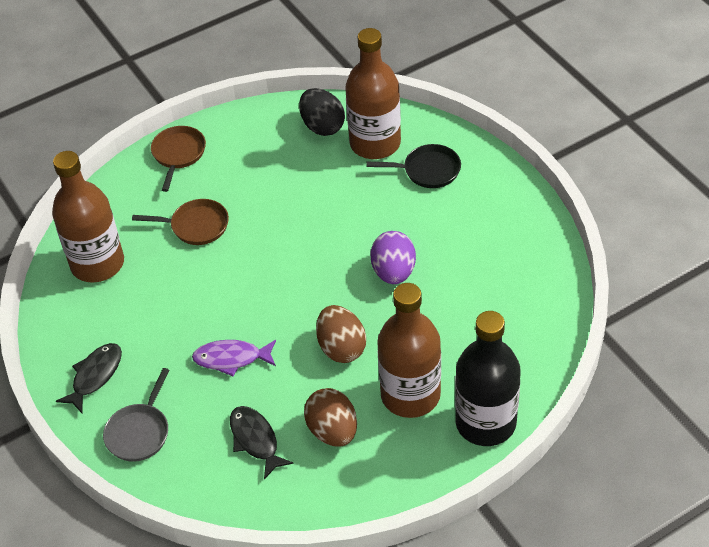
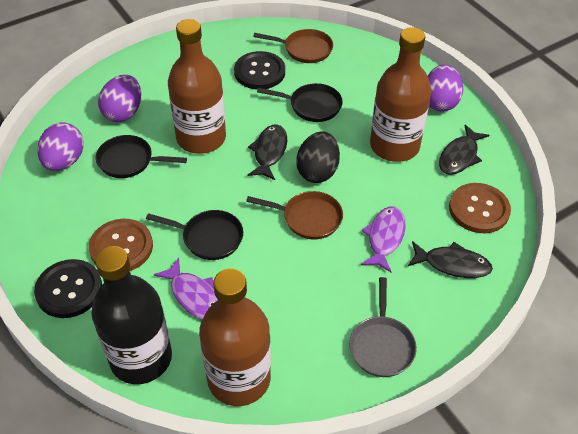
black button: 0 -> 2
black fish: 2 -> 3
black pan: 1 -> 3
brown button: 0 -> 2
brown egg: 2 -> 0
purple egg: 1 -> 3
purple fish: 1 -> 2

